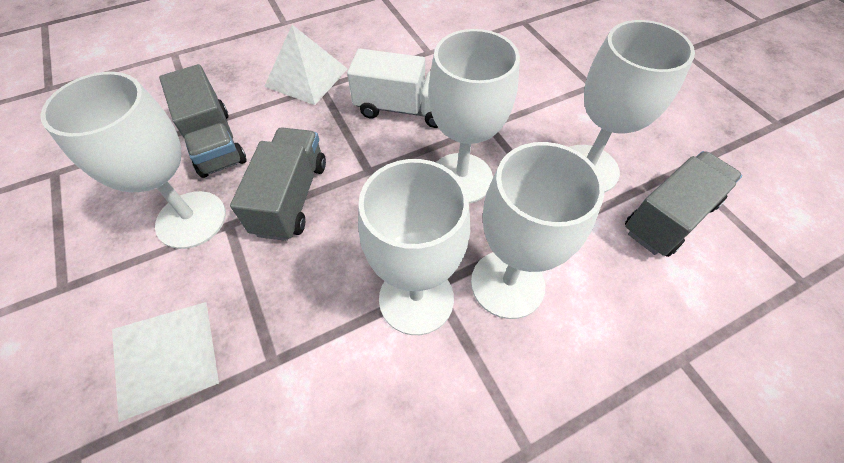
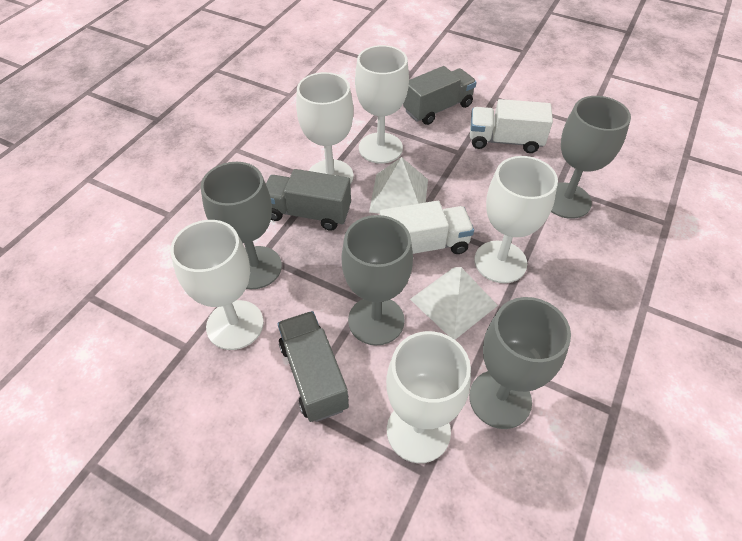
grey goblet: 0 -> 4
white truck: 1 -> 2

